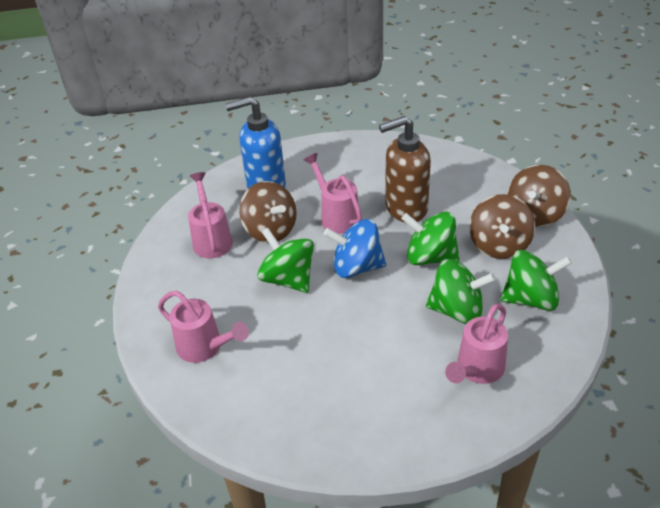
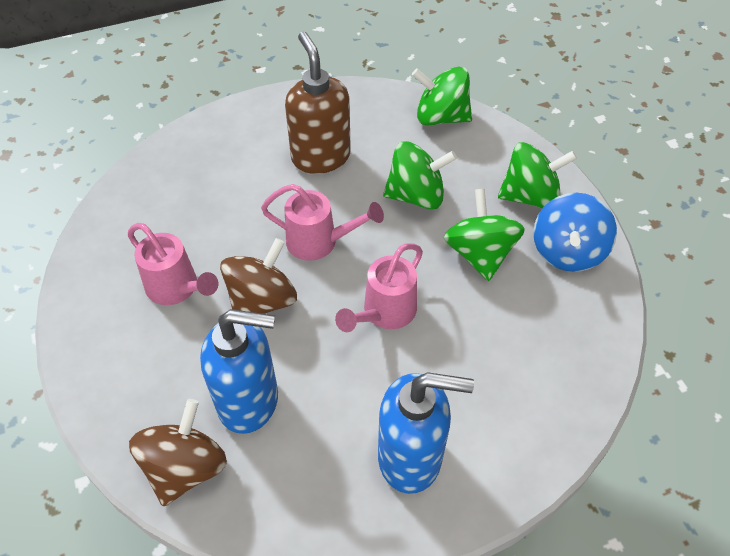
blue soap dispenser: 1 -> 2
brown spinning top: 3 -> 2
pink watering can: 4 -> 3

